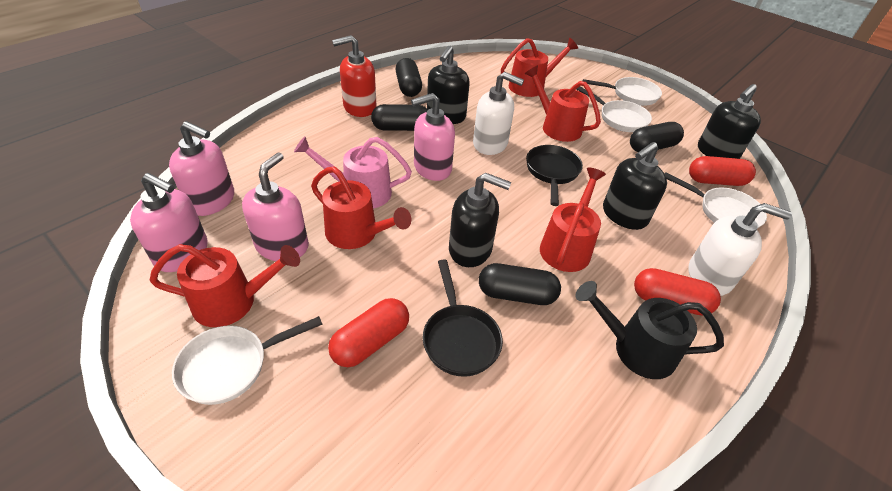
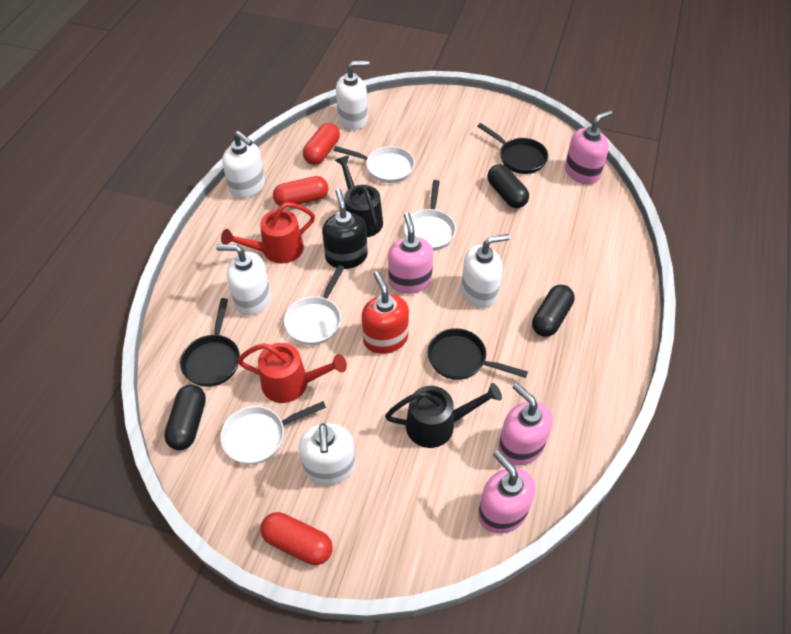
black capsule: 4 -> 3
black pan: 2 -> 3
black soap dispenser: 4 -> 1
black watering can: 1 -> 2
pink watering can: 1 -> 0
red watering can: 5 -> 2
white soap dispenser: 2 -> 5

